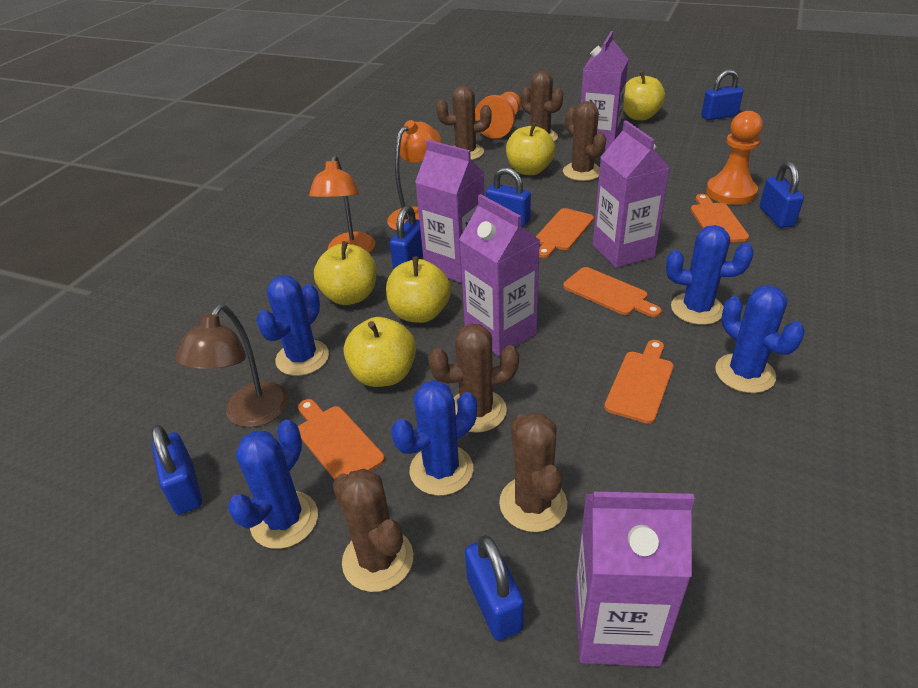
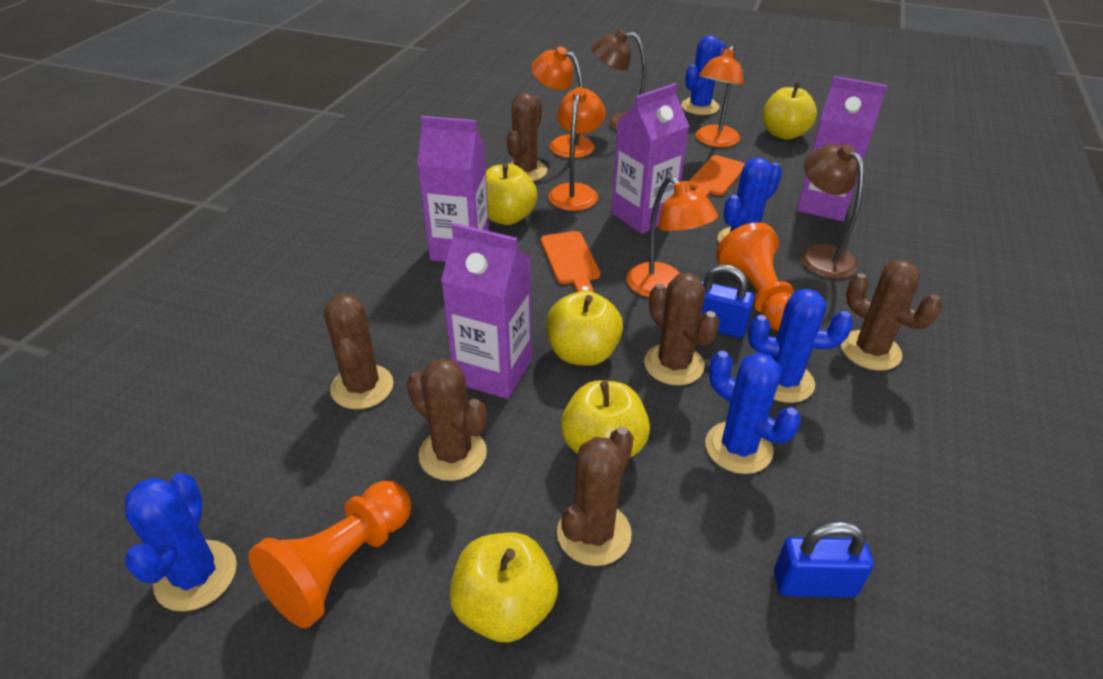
blue padlock: 6 -> 2
brown lamp: 1 -> 2
orange cutting board: 5 -> 2
orange lamp: 2 -> 4
purple carton: 5 -> 4

